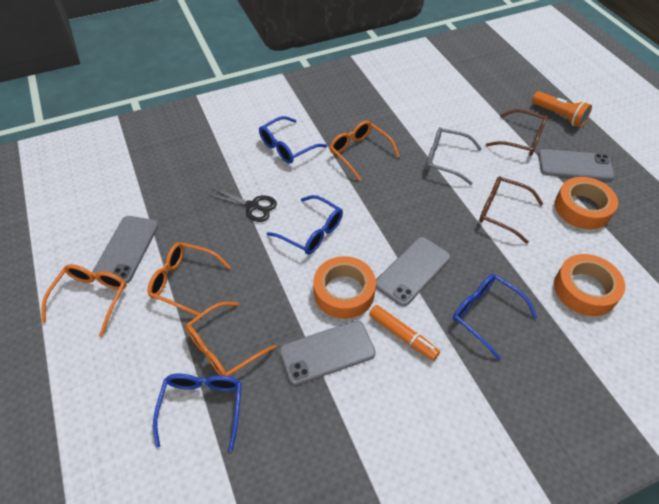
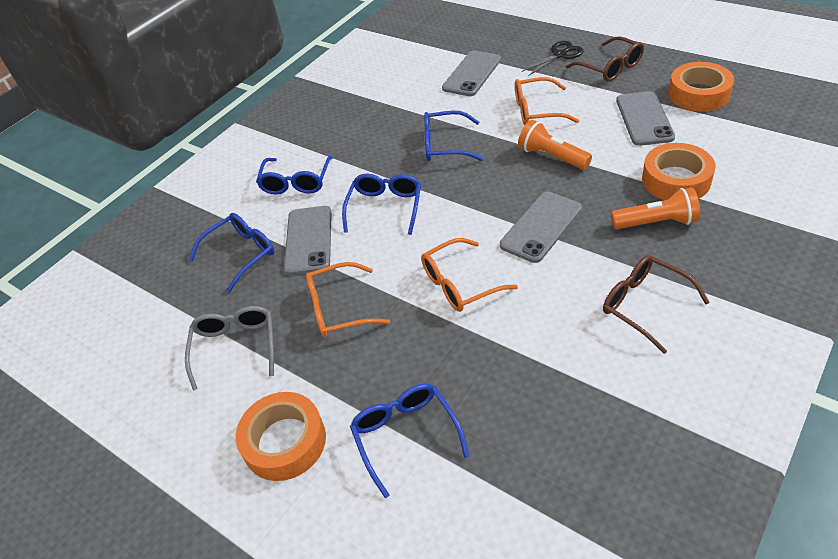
blue glasses: 4 -> 5
orange flashlight: 1 -> 2
orange glasses: 4 -> 3
orange marker: 1 -> 0

